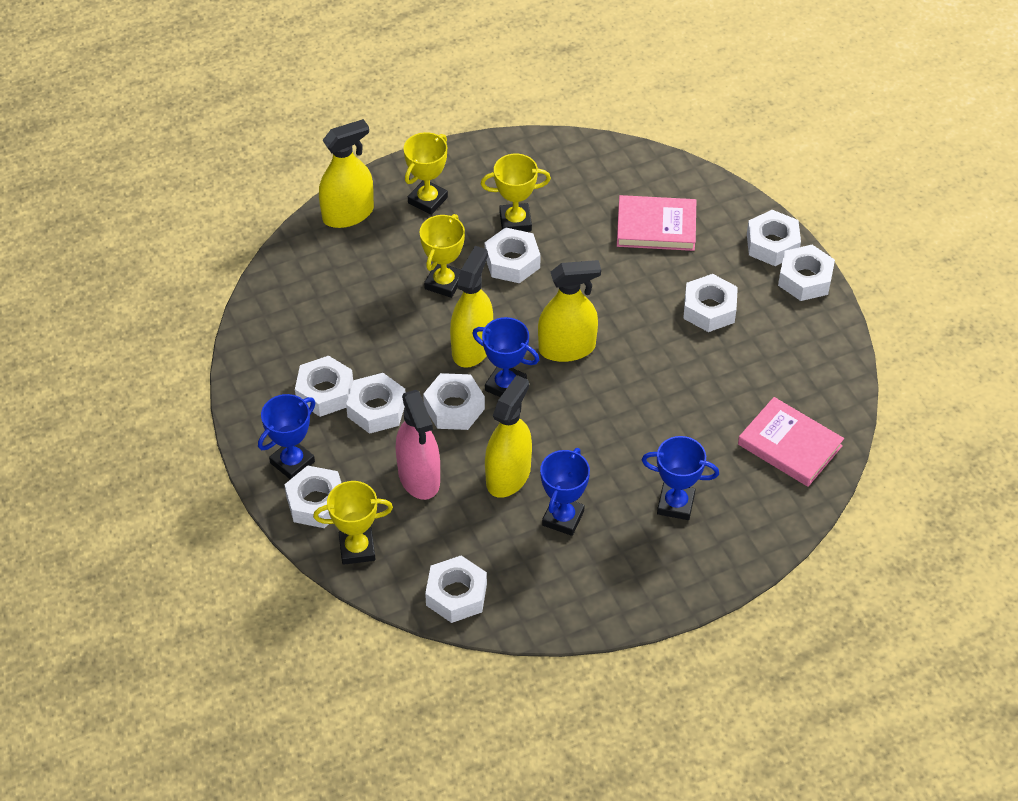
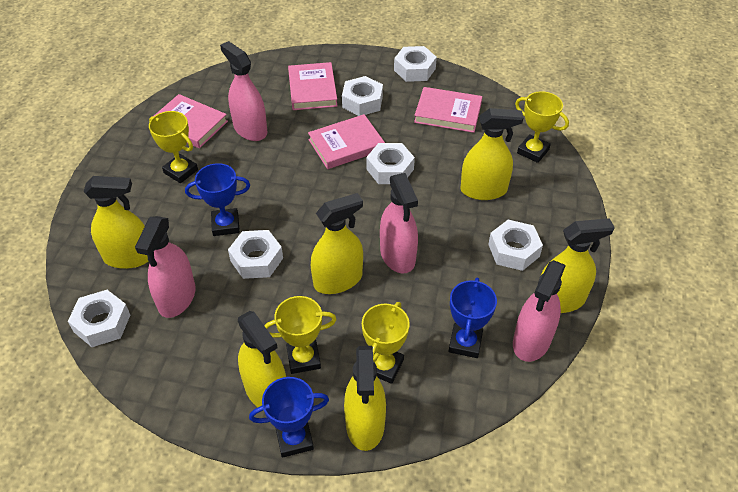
blue trophy: 4 -> 3
pink book: 2 -> 4
pink spray bottle: 1 -> 4
white nut: 9 -> 6
yellow spray bottle: 4 -> 6

